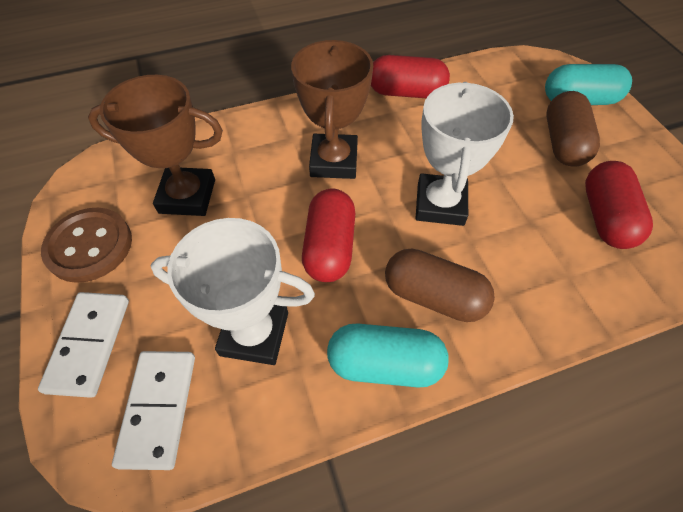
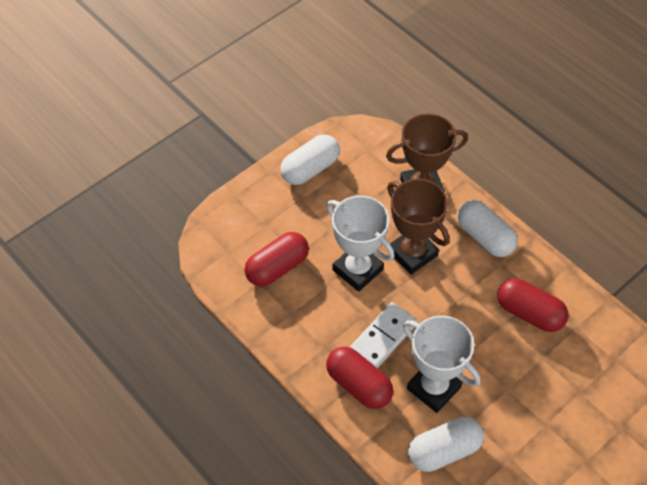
brown button: 1 -> 0
brown capsule: 2 -> 0
turquoise capsule: 2 -> 0
white capsule: 0 -> 3
white domino: 2 -> 1

